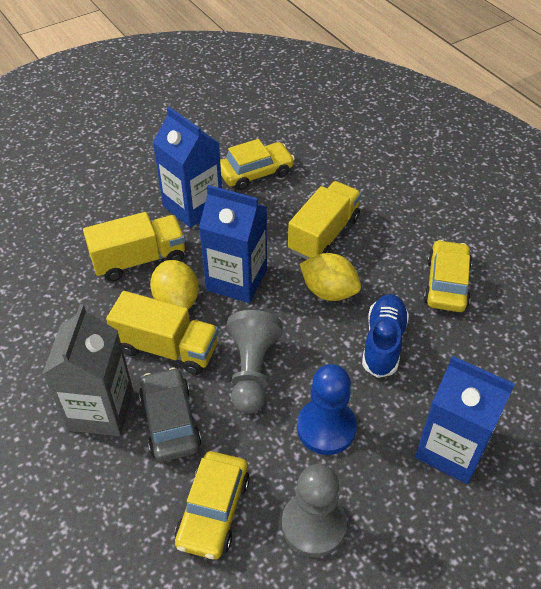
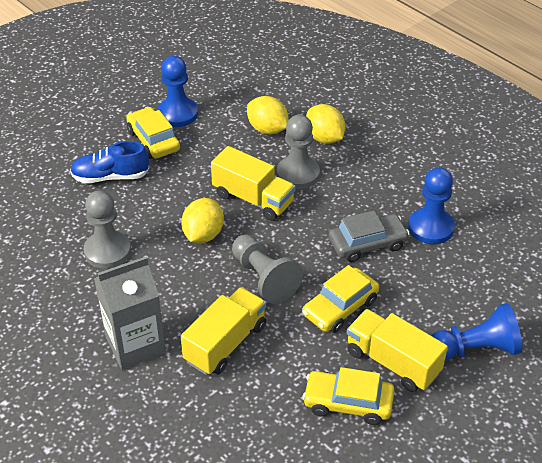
blue carton: 3 -> 0
blue pawn: 1 -> 3
grey pawn: 2 -> 3
yellow lemon: 2 -> 3

